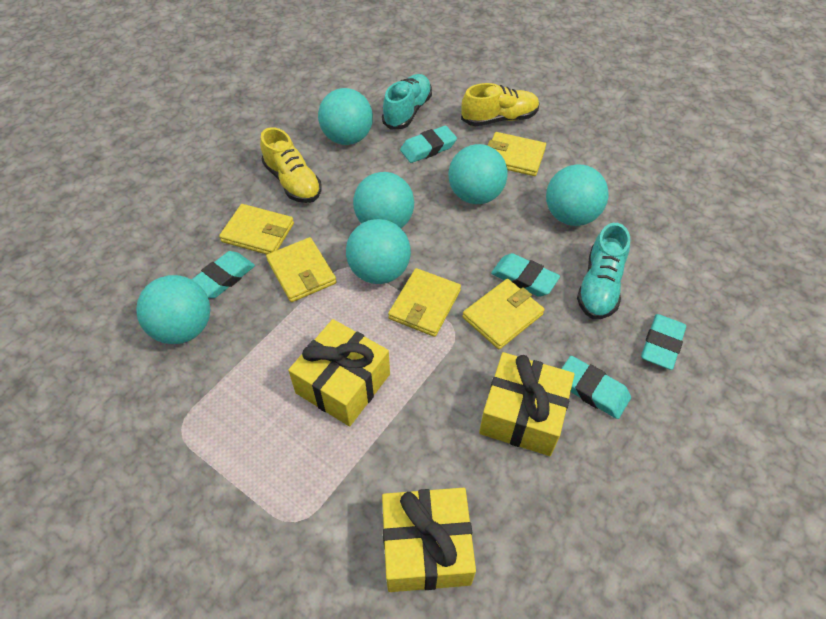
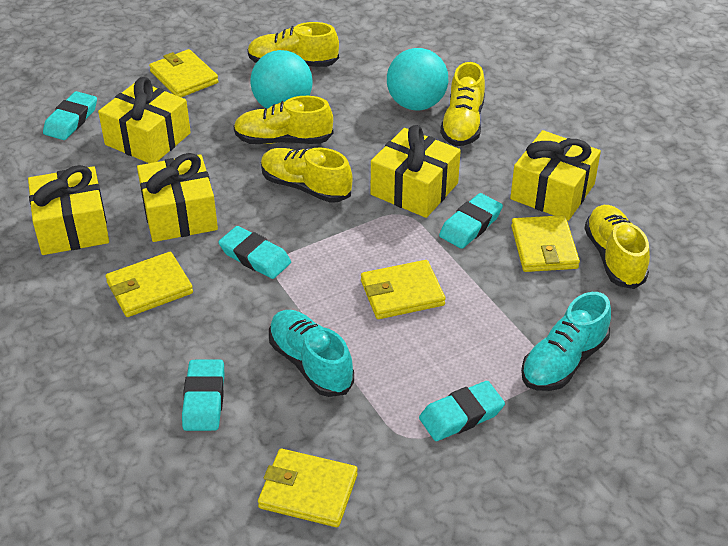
turquoise ball: 6 -> 2
yellow gift: 3 -> 5
yellow shoe: 2 -> 5

